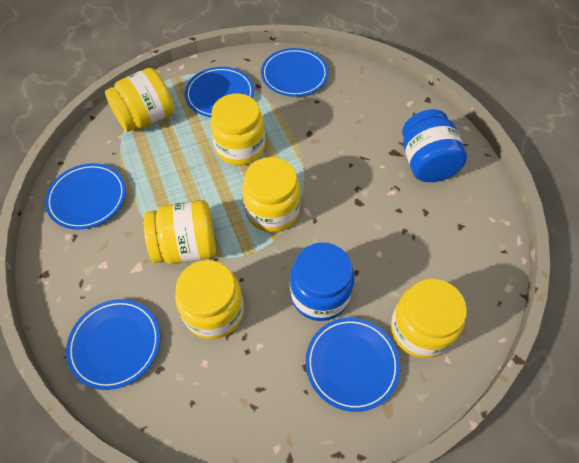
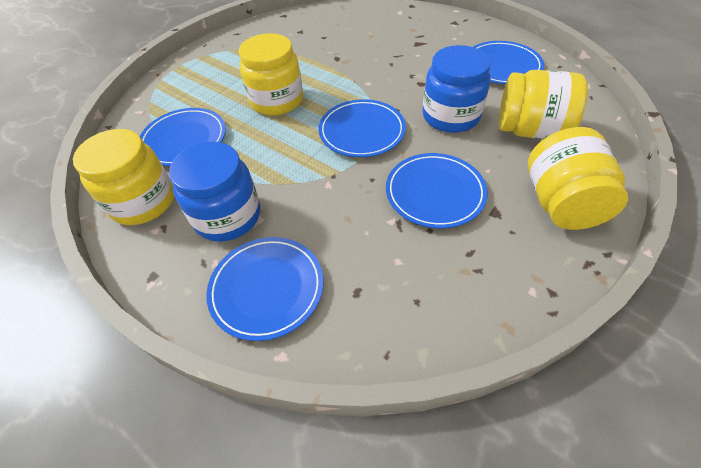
yellow jar: 6 -> 4

